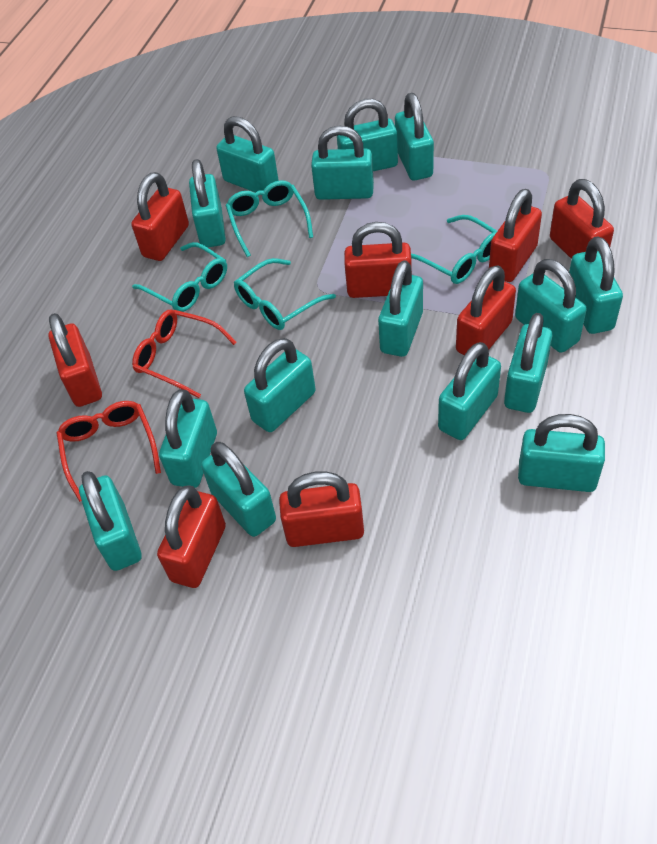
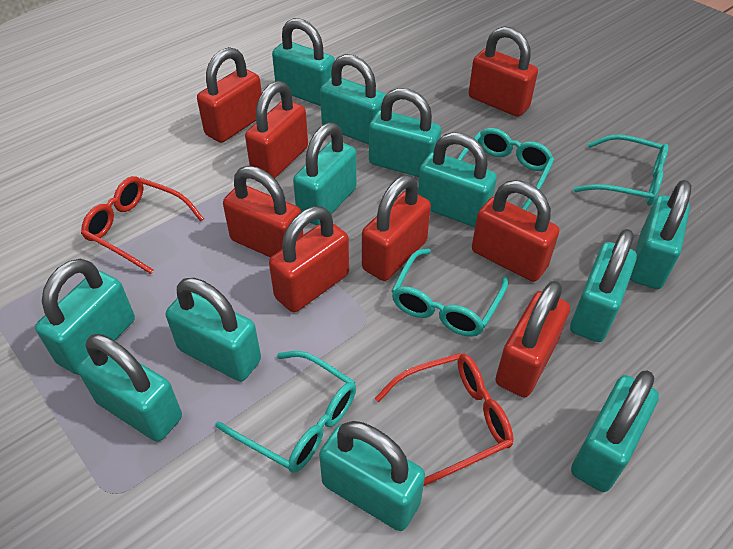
turquoise padlock: 15 -> 12

